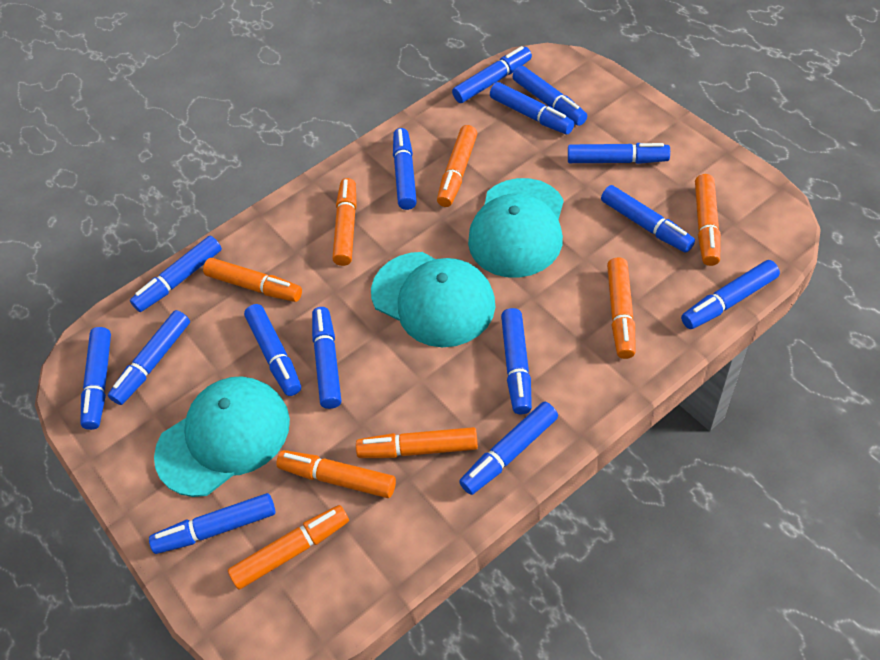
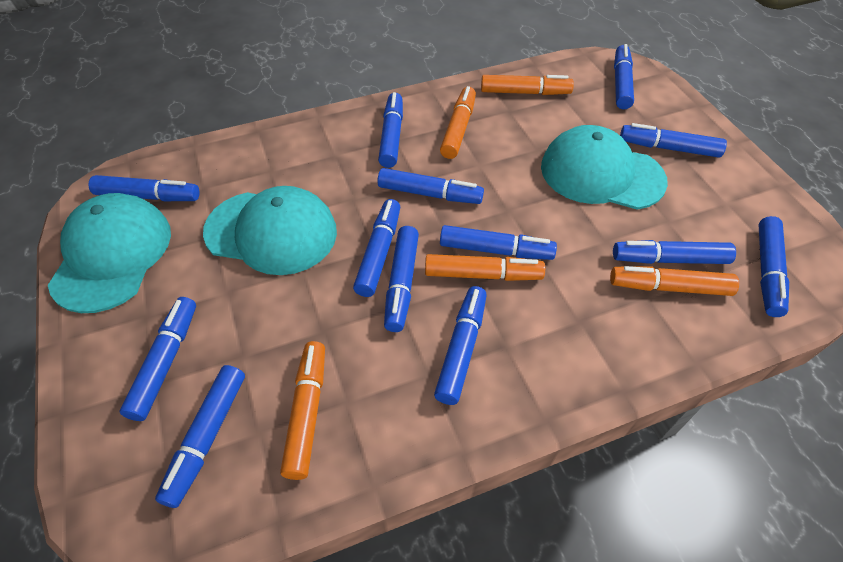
blue marker: 15 -> 13
orange marker: 8 -> 5

